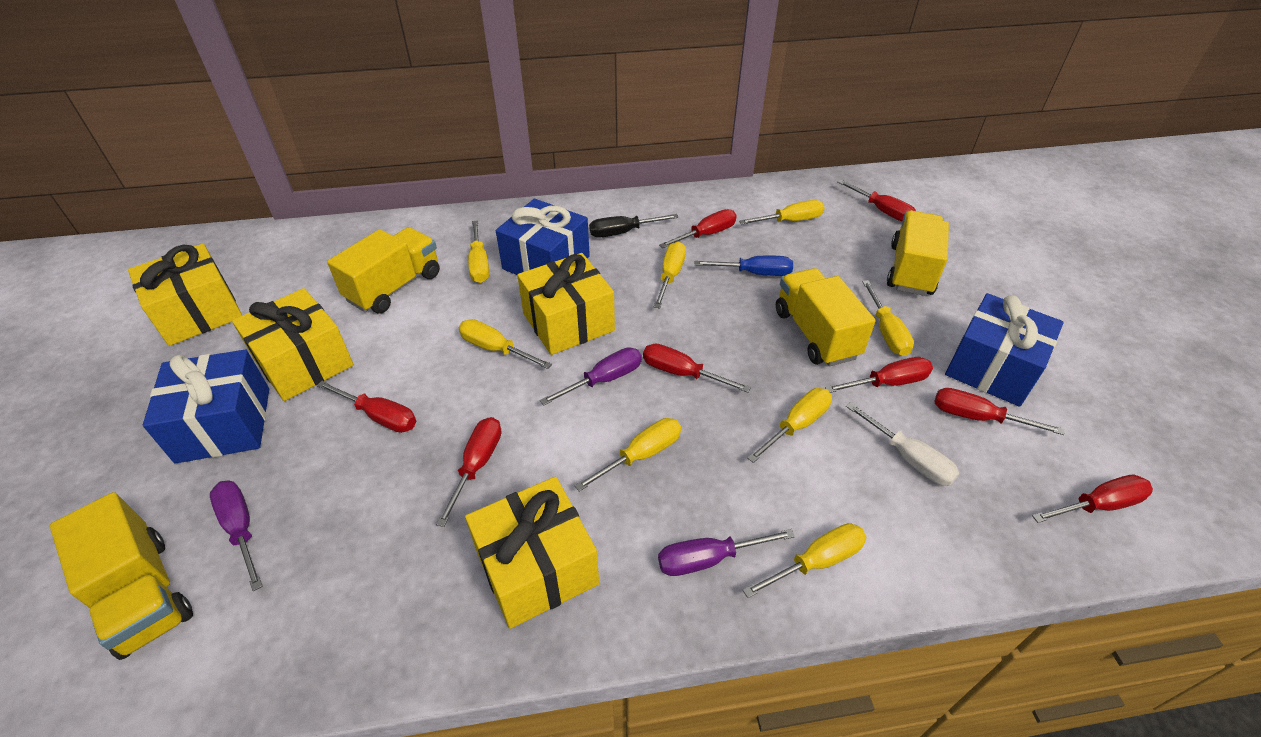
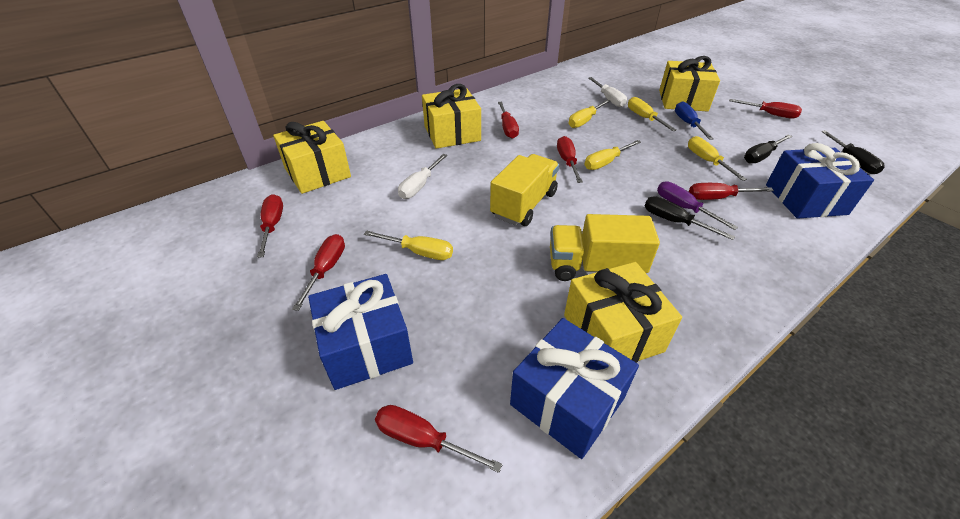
black screwdriver: 1 -> 3
purple screwdriver: 3 -> 1
red screwdriver: 8 -> 7
white screwdriver: 1 -> 2
yellow screwdriver: 8 -> 5
yellow truck: 4 -> 2

